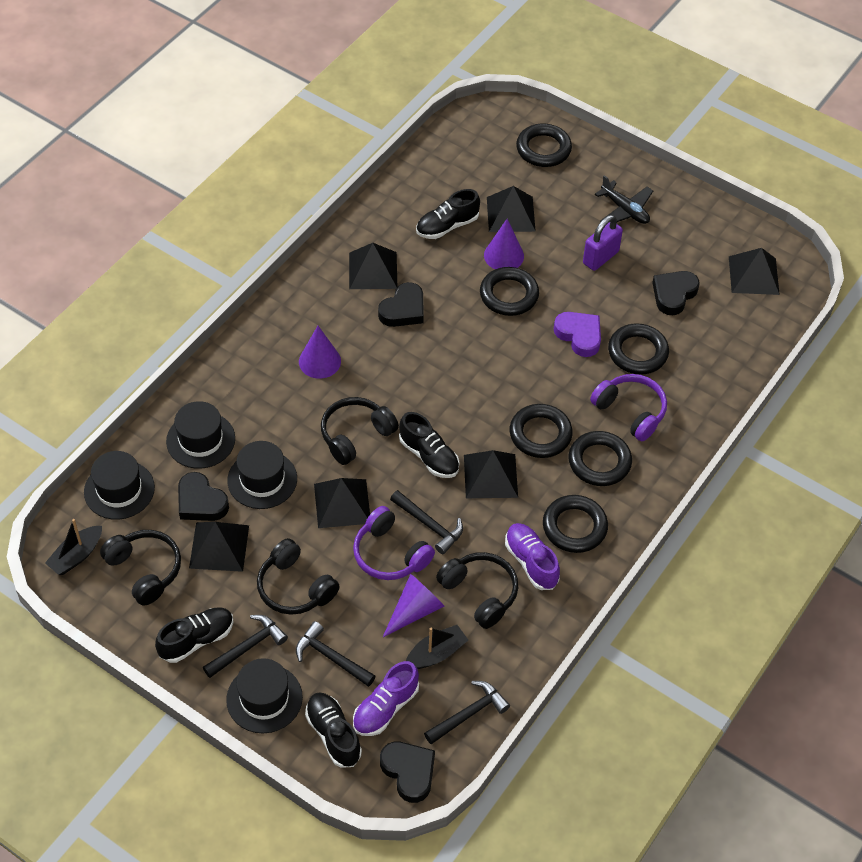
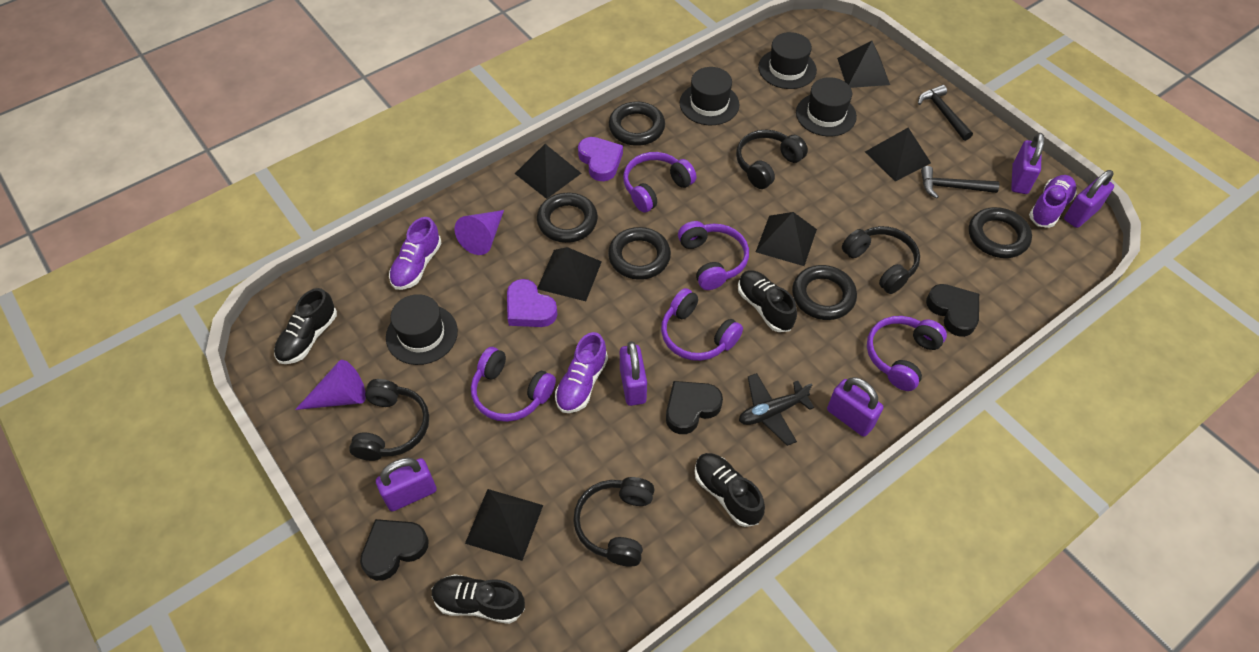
black boat: 2 -> 0
black hammer: 4 -> 2
black heart: 4 -> 3
black ring: 6 -> 5
purple cone: 3 -> 2
purple headphones: 2 -> 5
purple heart: 1 -> 2
purple padlock: 1 -> 5
purple shoe: 2 -> 3

